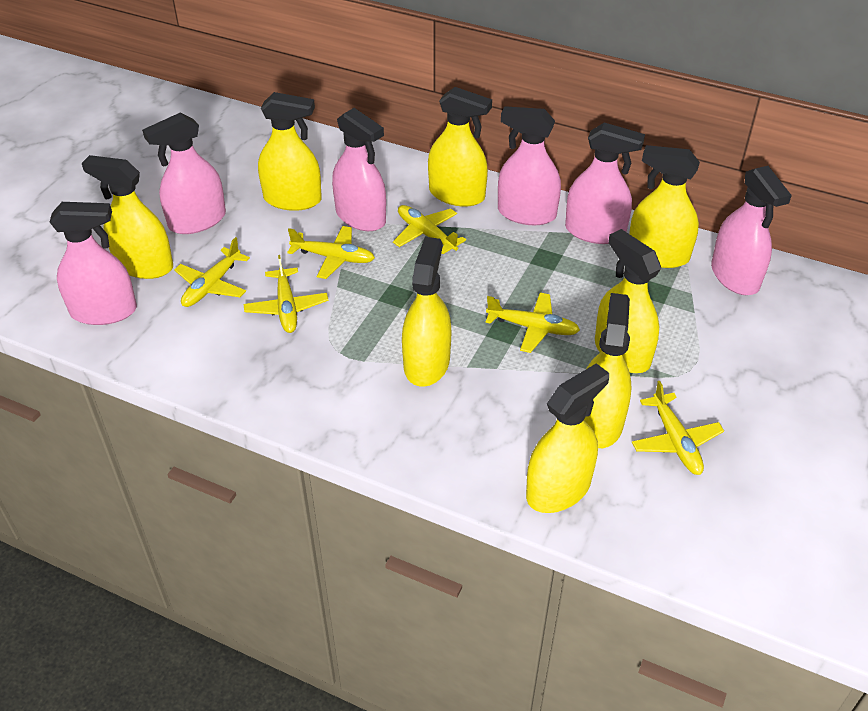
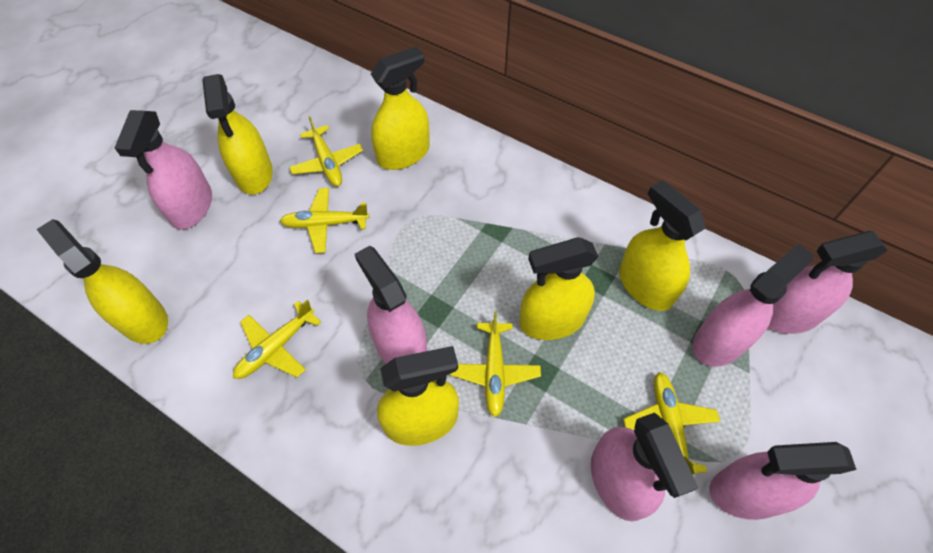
yellow plane: 6 -> 5
yellow spray bottle: 8 -> 6

